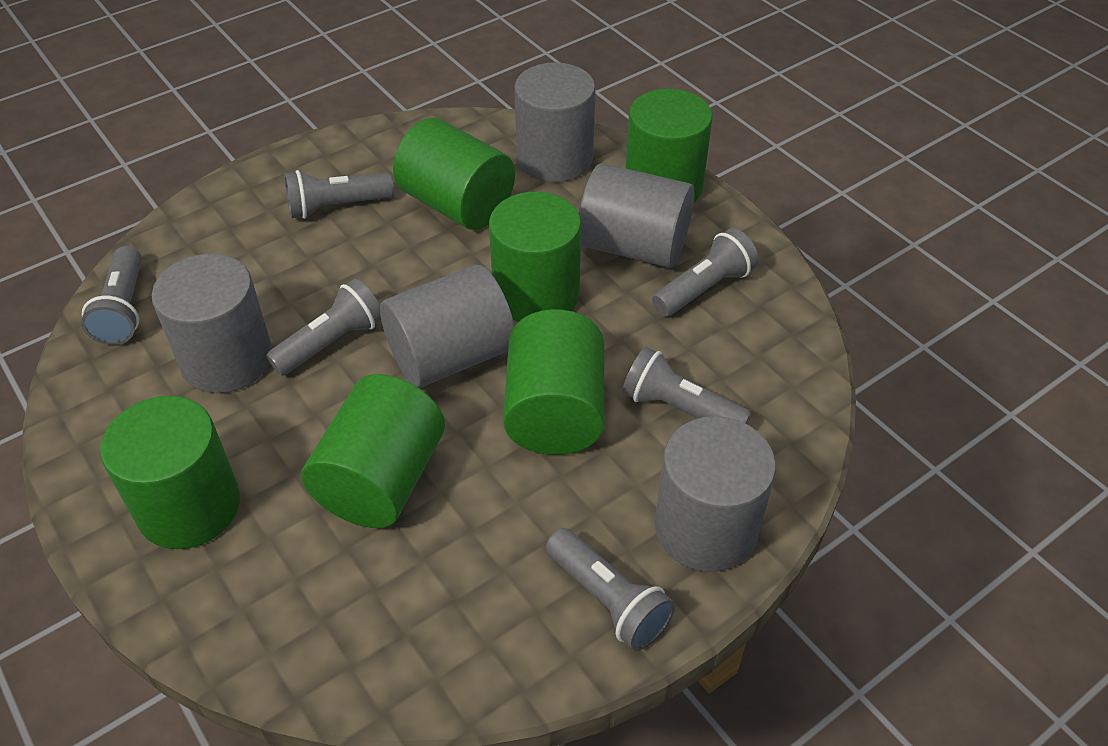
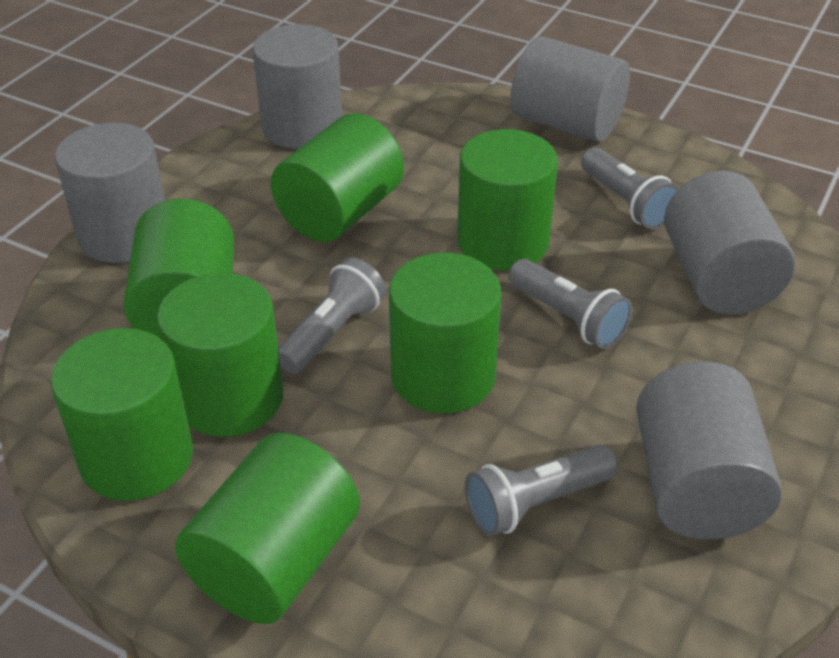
green cylinder: 6 -> 7
grey flashlight: 6 -> 4

